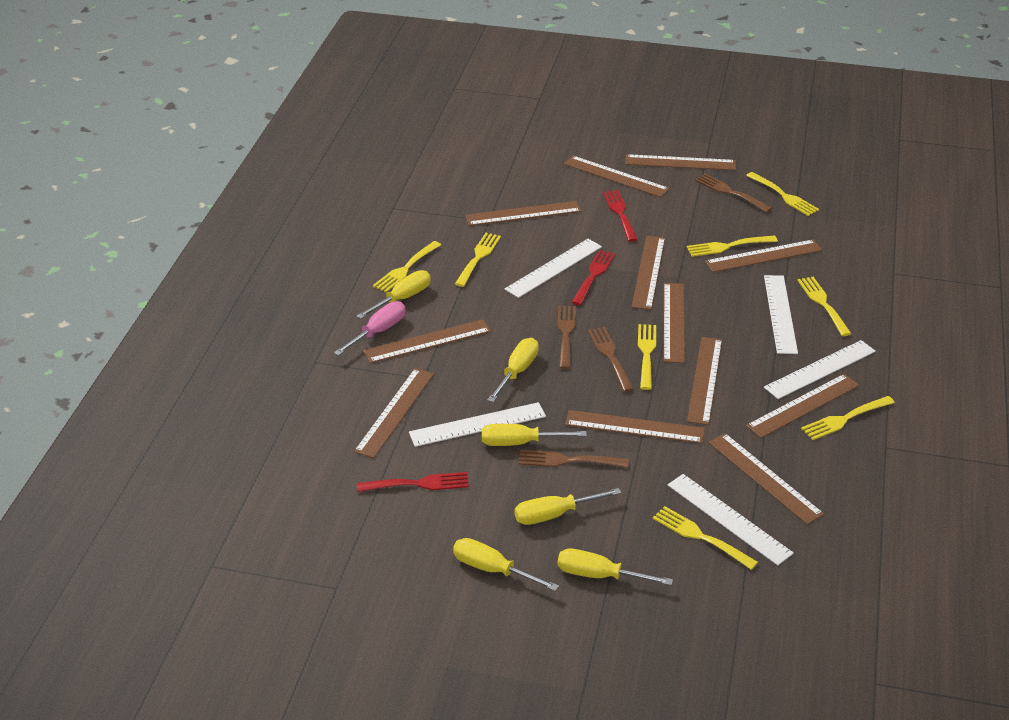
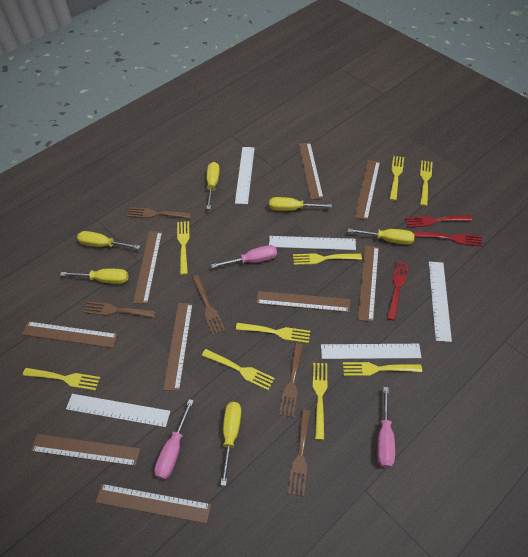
brown fork: 4 -> 5
brown ruler: 12 -> 9
pink screwdriver: 1 -> 3
yellow fork: 8 -> 9

